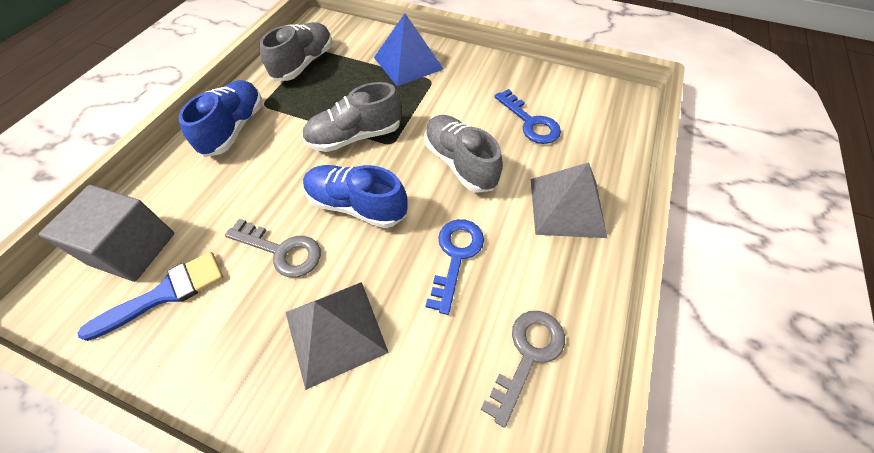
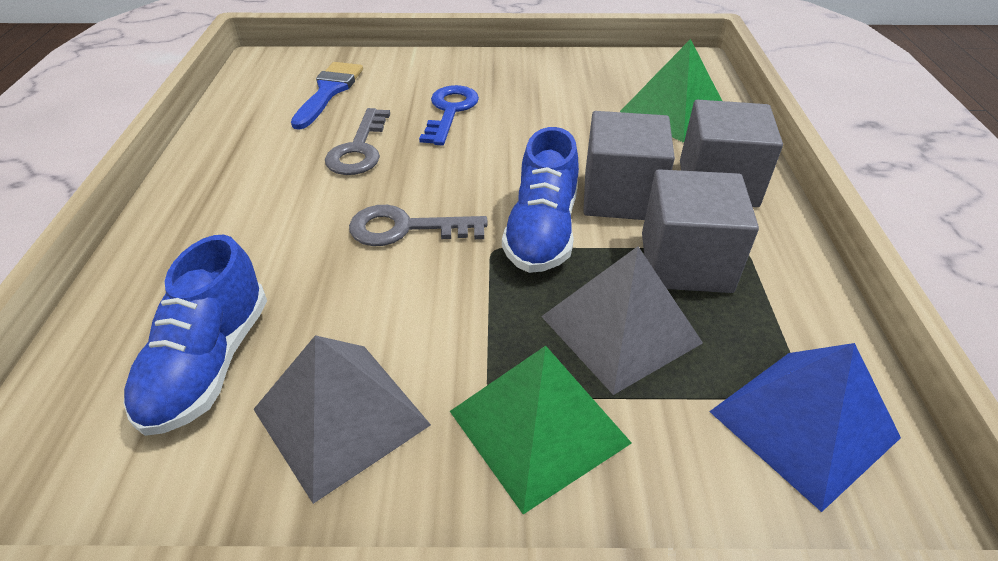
blue key: 2 -> 1
green pyramid: 0 -> 2
grey cube: 1 -> 3
grey shoe: 3 -> 0

